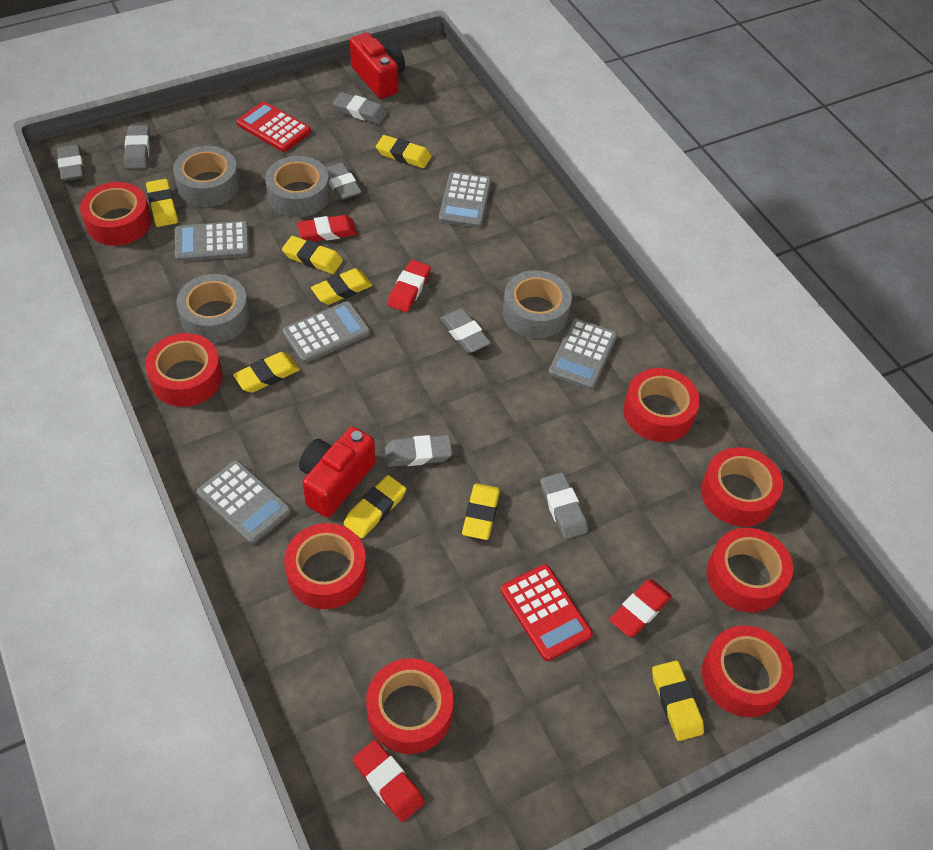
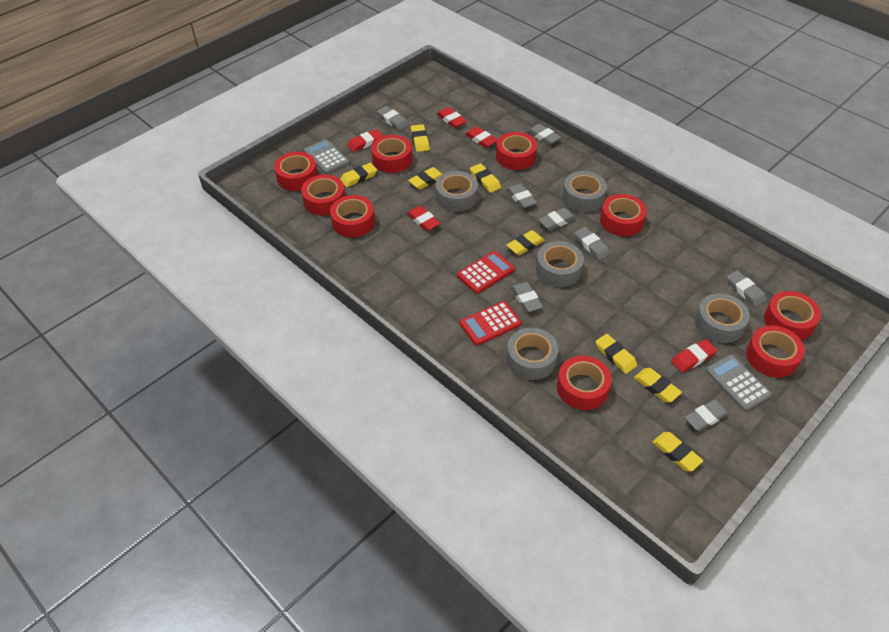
grey calculator: 5 -> 2
grey eraser: 7 -> 8
grey tape: 4 -> 5
red camera: 2 -> 0
red eraser: 4 -> 5
red tape: 8 -> 9

